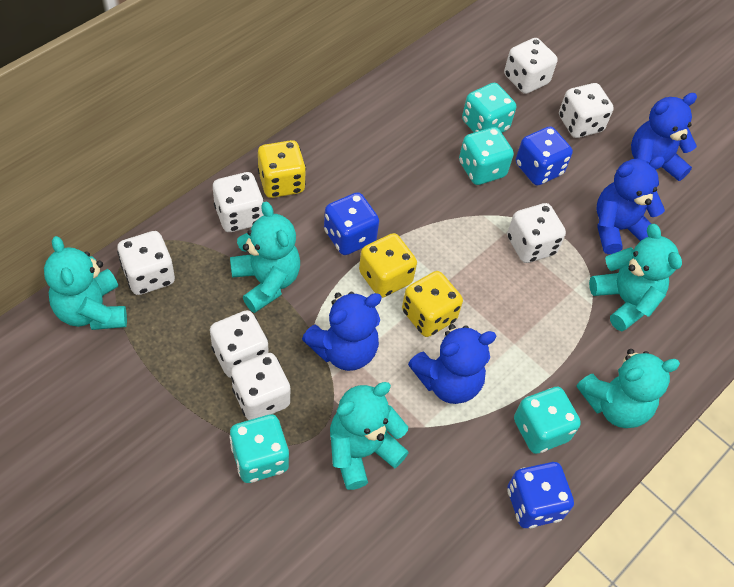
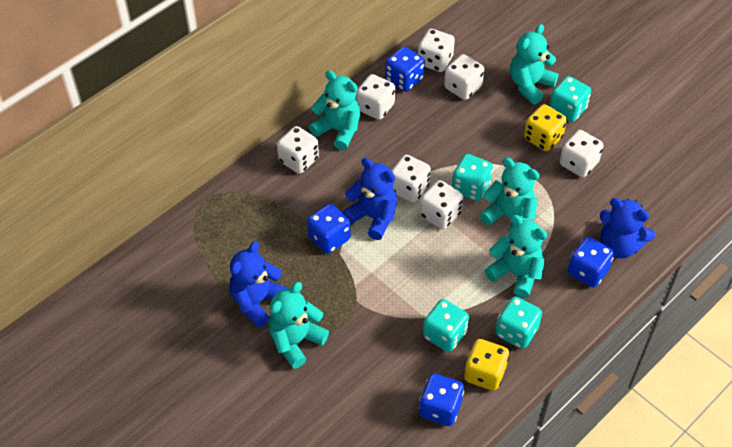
blue dice: 3 -> 4
blue teddy bear: 4 -> 3
yellow dice: 3 -> 2

